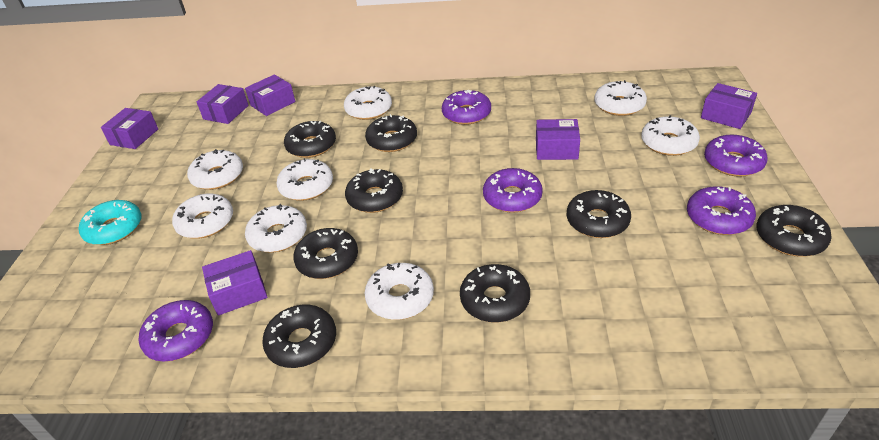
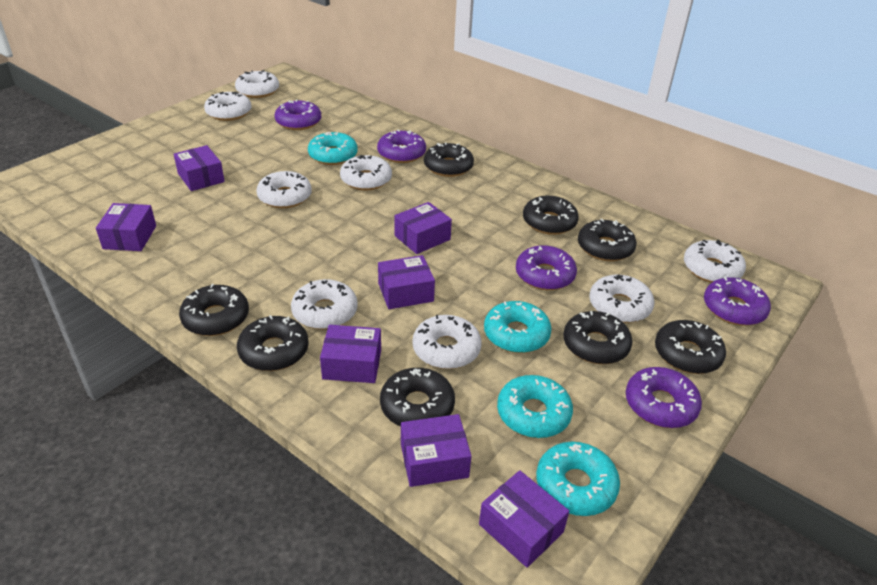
purple box: 6 -> 7
turquoise donut: 1 -> 4

